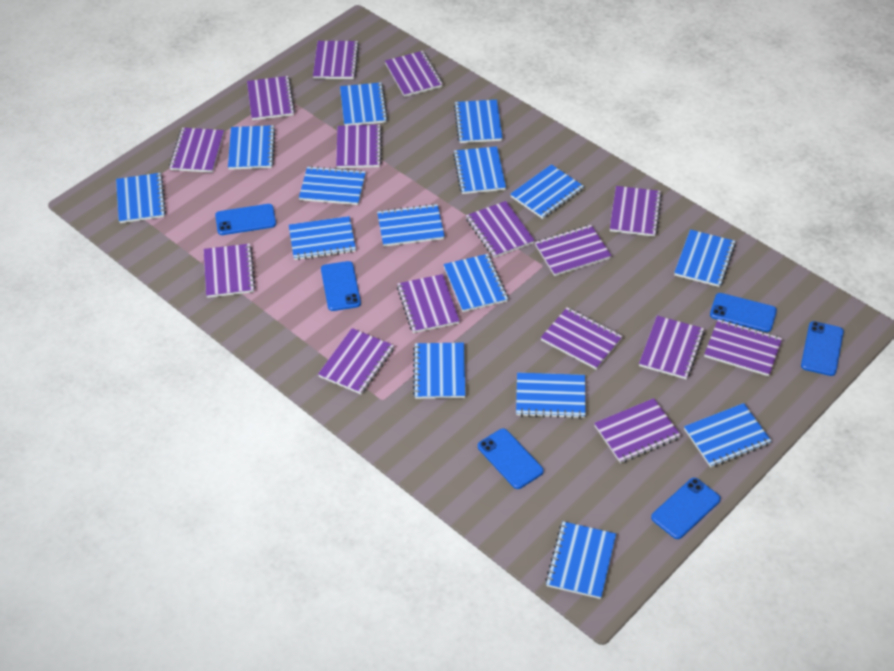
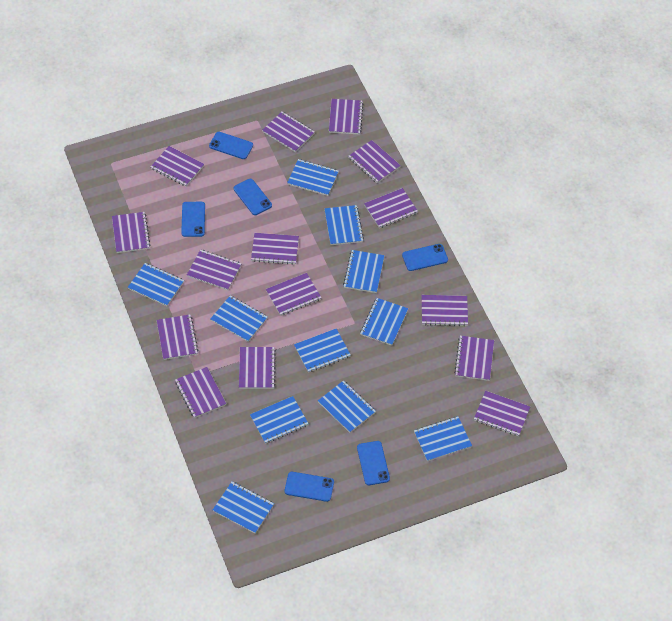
blue notebook: 15 -> 11

